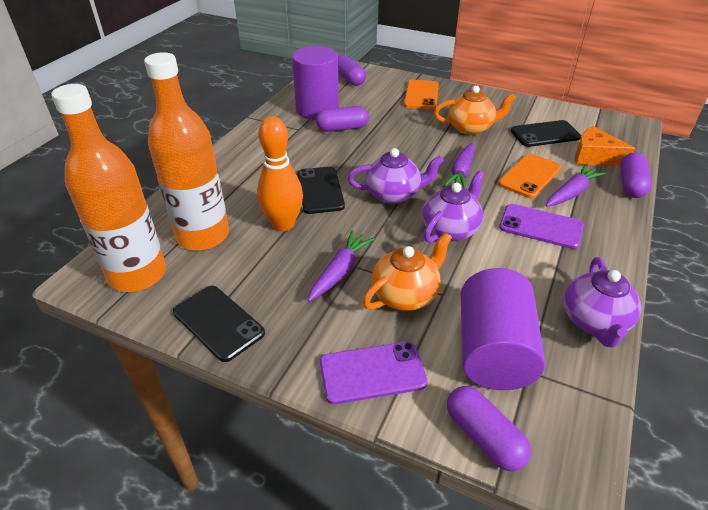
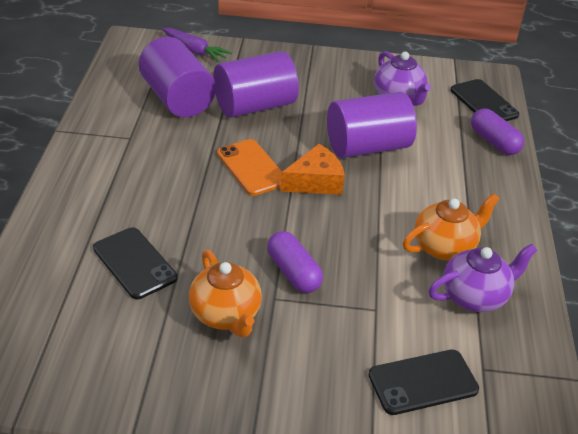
orange bottle: 2 -> 0
orange bowling pin: 1 -> 0
orange phone: 2 -> 1
purple capsule: 4 -> 2
purple carrot: 3 -> 1
purple cylinder: 2 -> 3
purple phone: 2 -> 0
purple teapot: 3 -> 2

